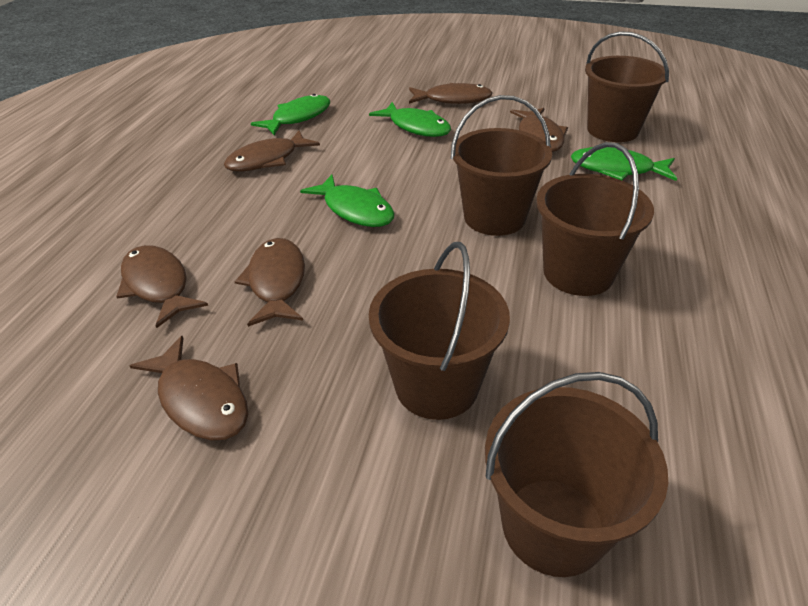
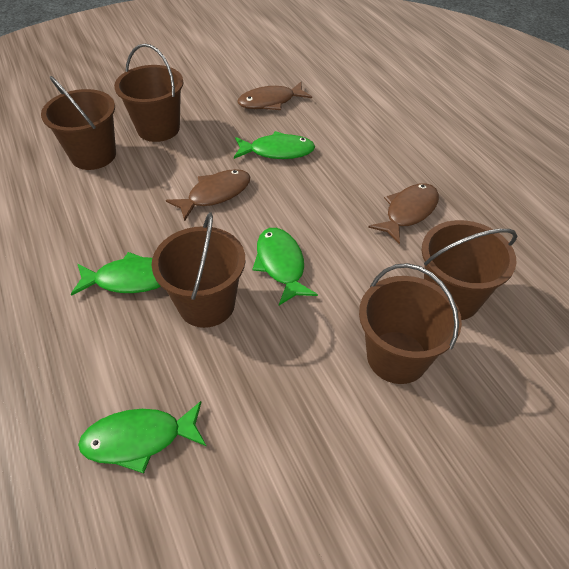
brown fish: 6 -> 3

